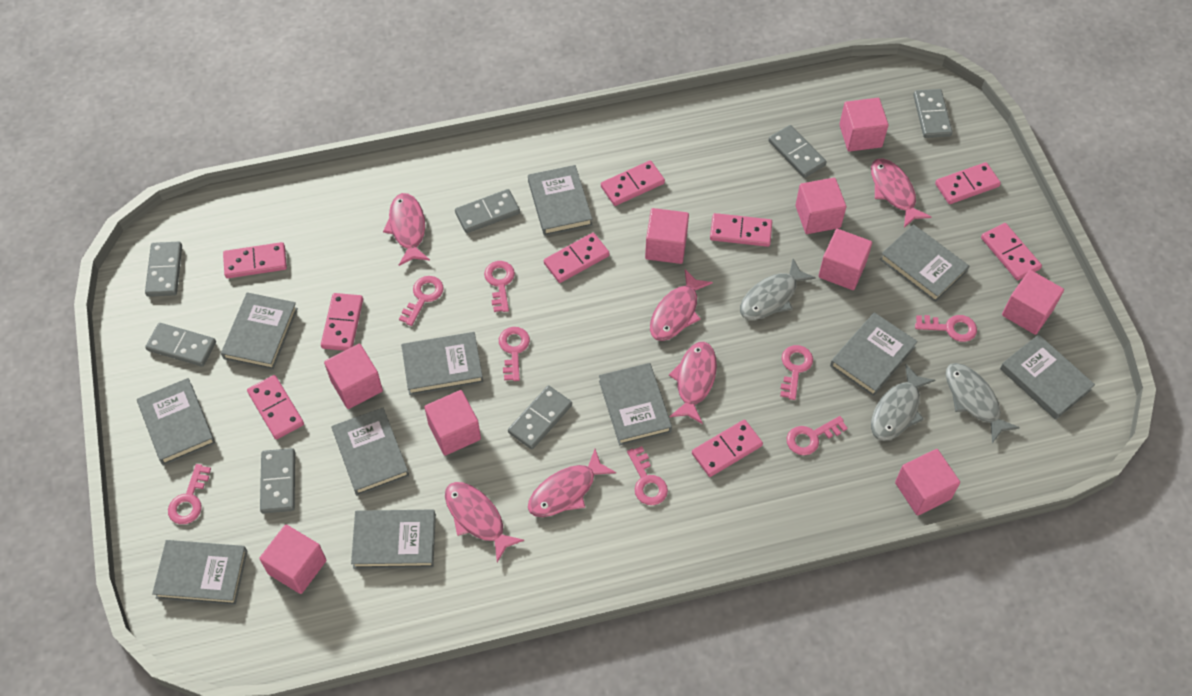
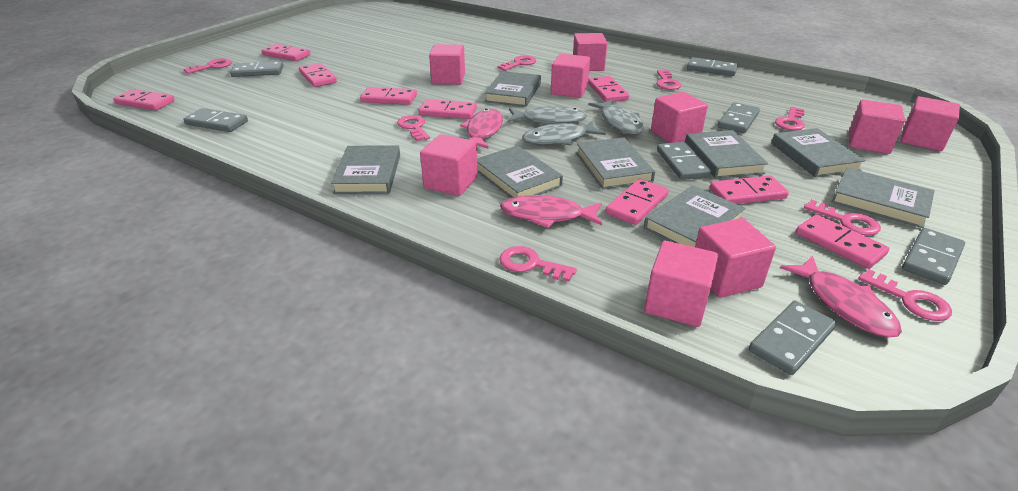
grey book: 11 -> 8
pink fish: 6 -> 3

